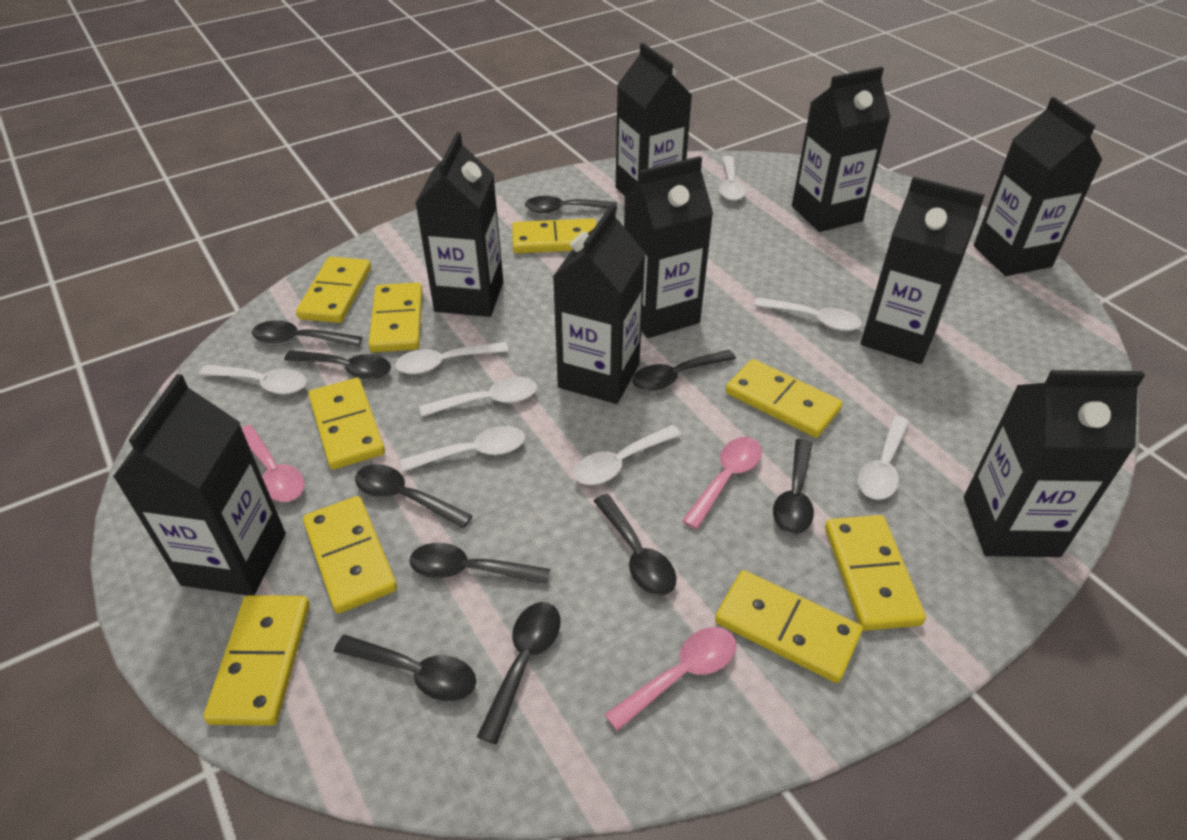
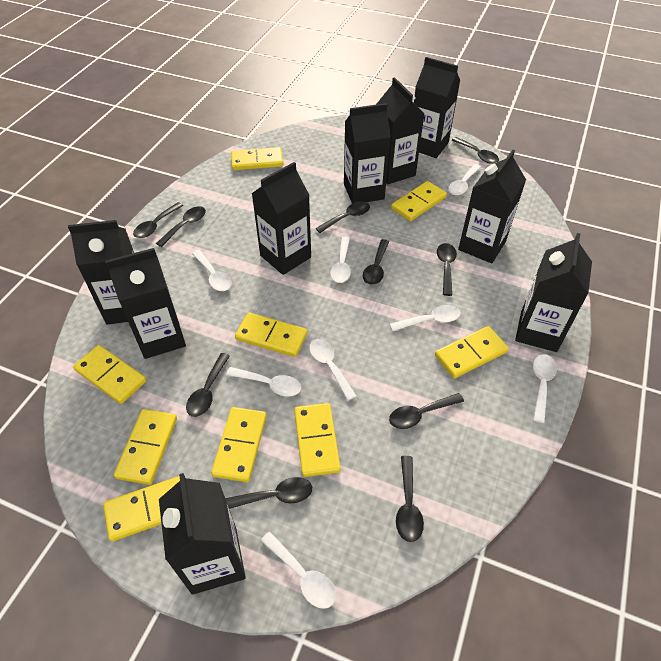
pink spoon: 3 -> 0

